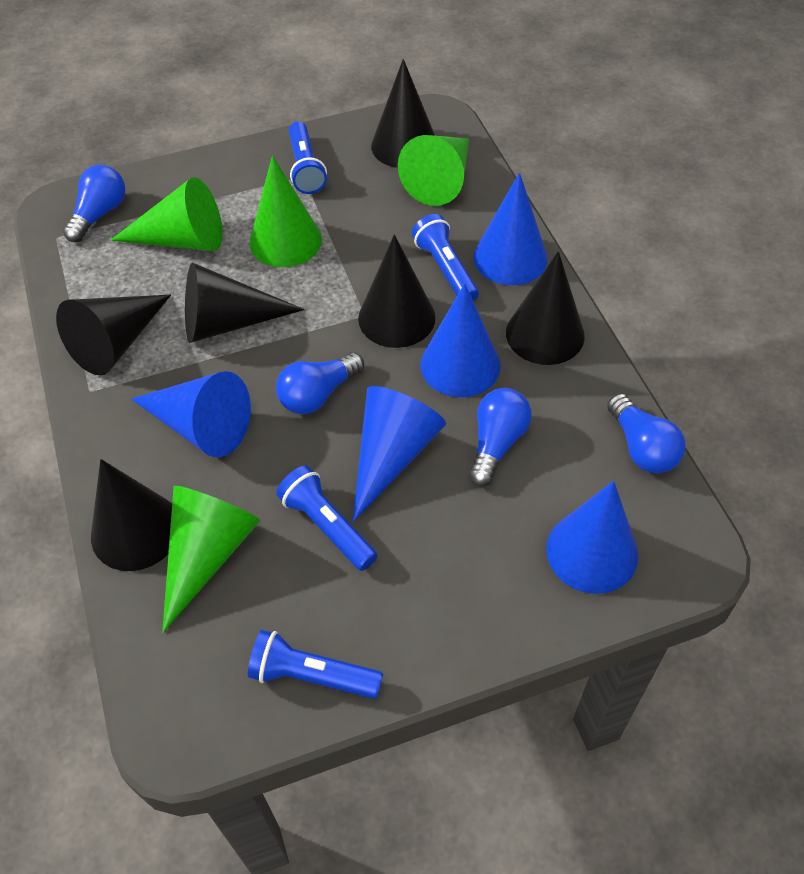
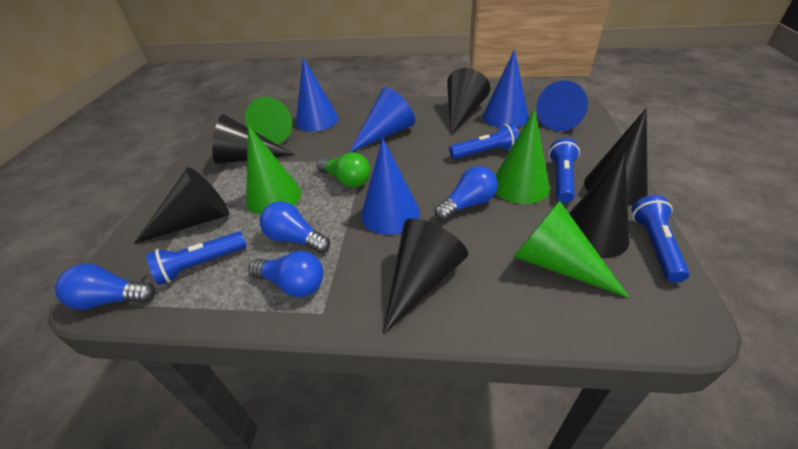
green light bulb: 0 -> 1

